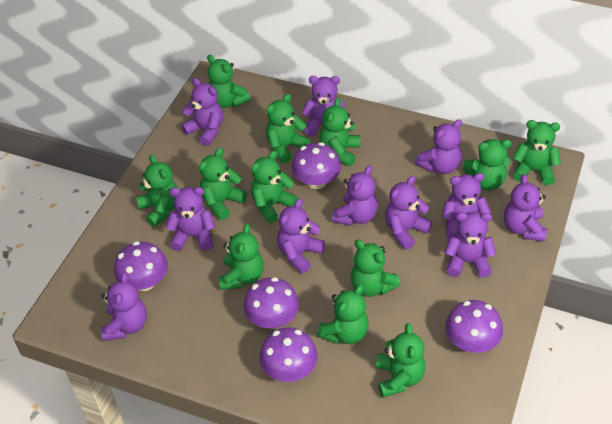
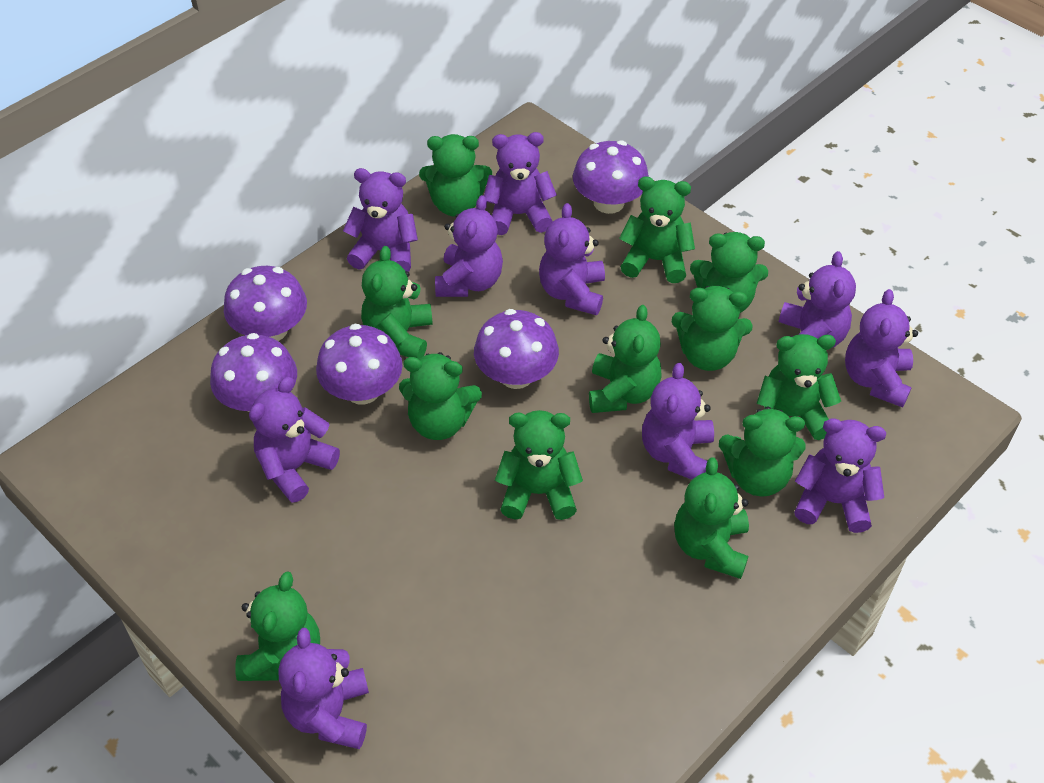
purple teddy bear: 11 -> 10

